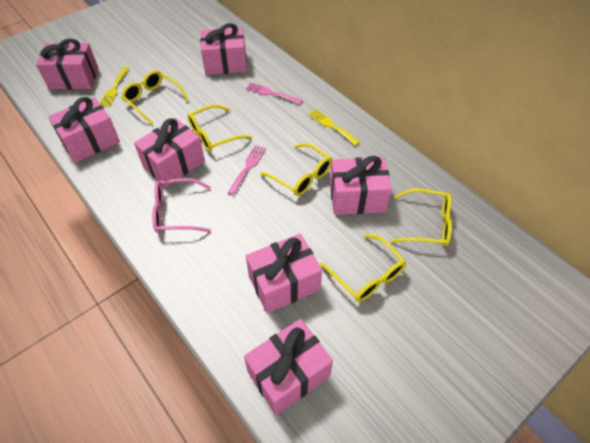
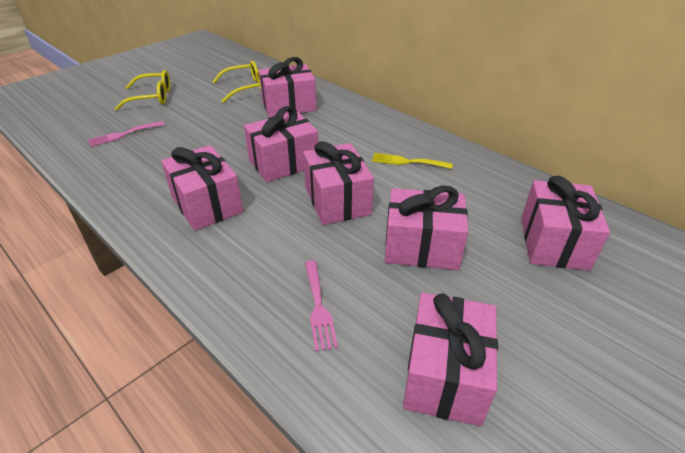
pink glasses: 1 -> 0
yellow fork: 2 -> 1
yellow glasses: 5 -> 2

